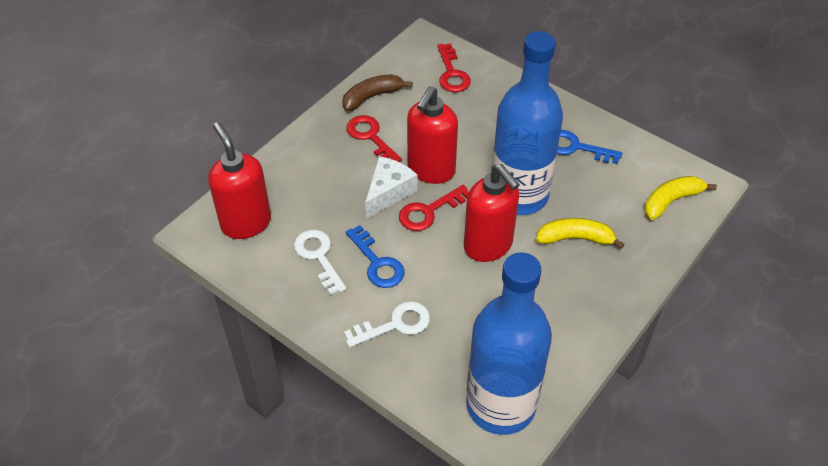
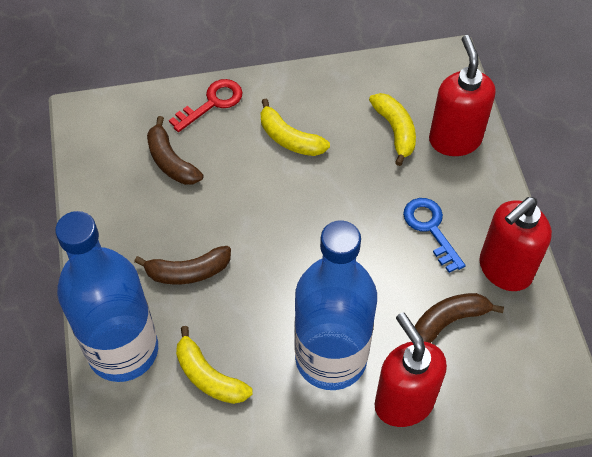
blue key: 2 -> 1
brown banana: 1 -> 3
red key: 3 -> 1
white cheese: 1 -> 0
white key: 2 -> 0
yellow banana: 2 -> 3

